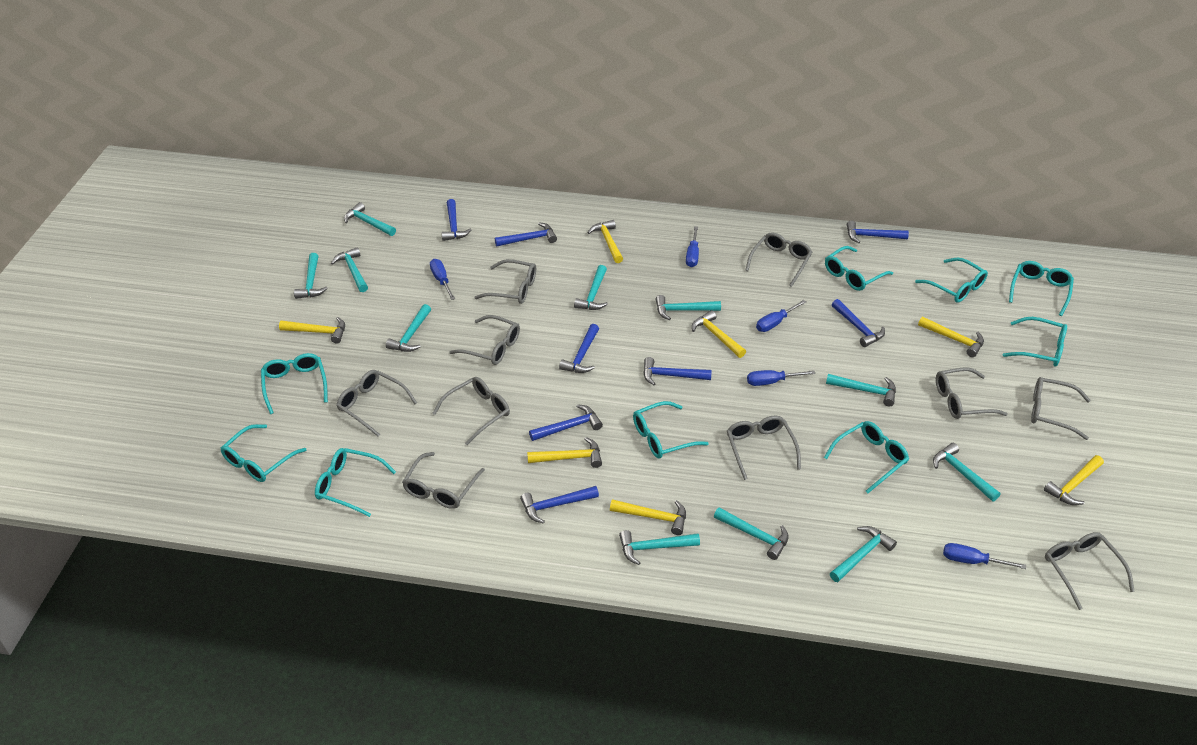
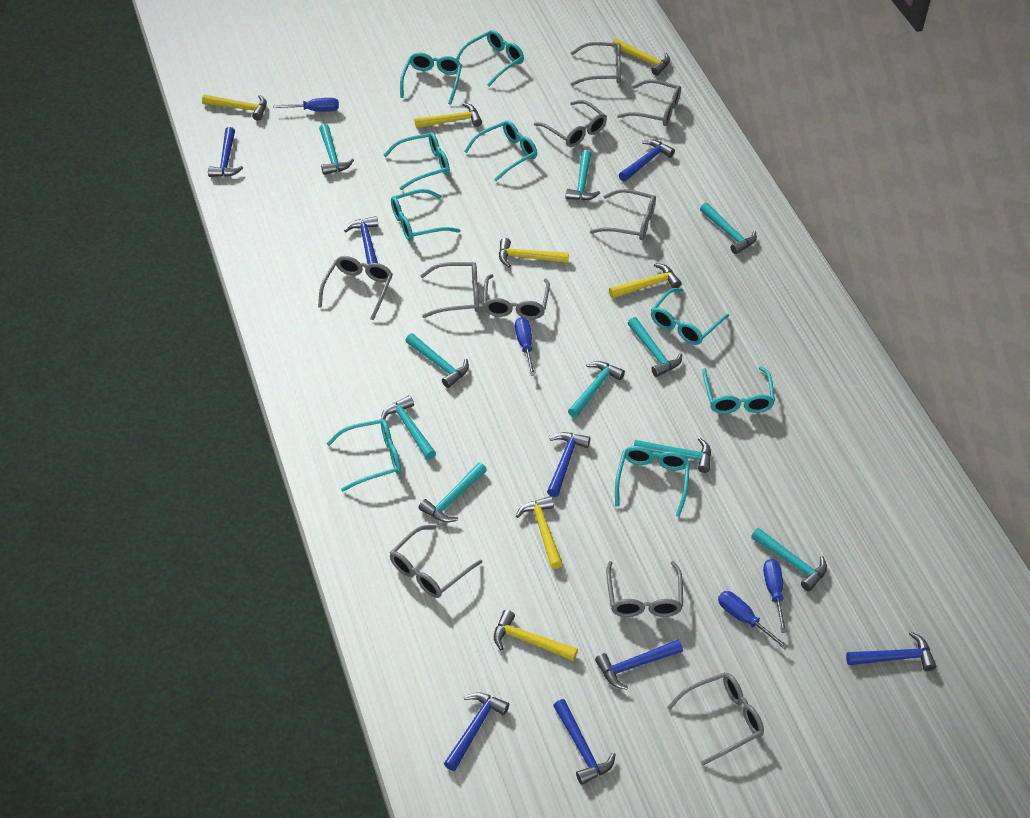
blue screwdriver: 5 -> 4
turquoise hammer: 11 -> 10

